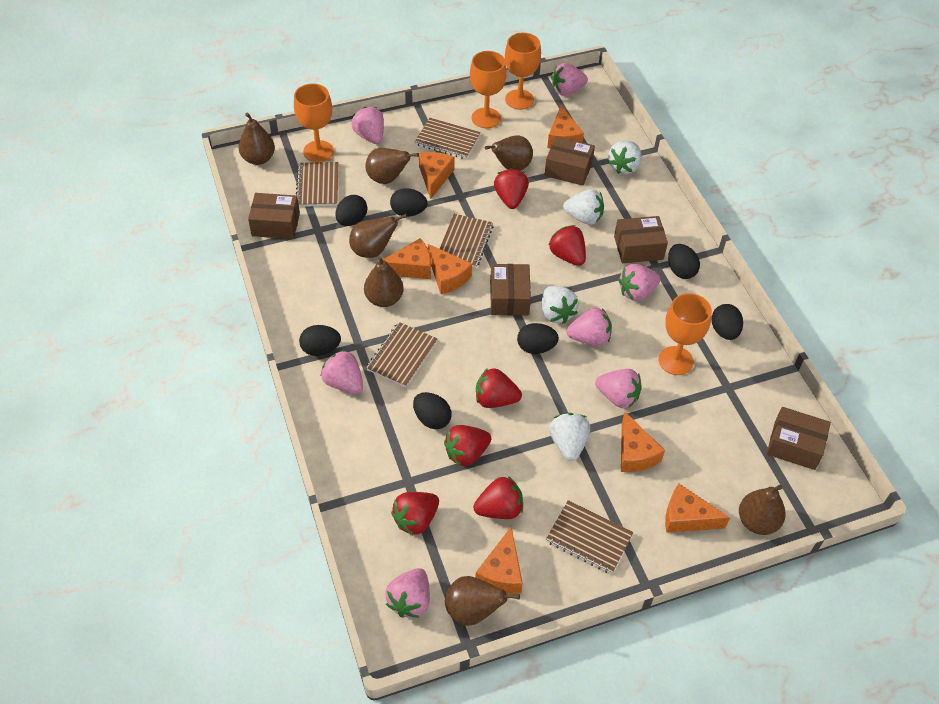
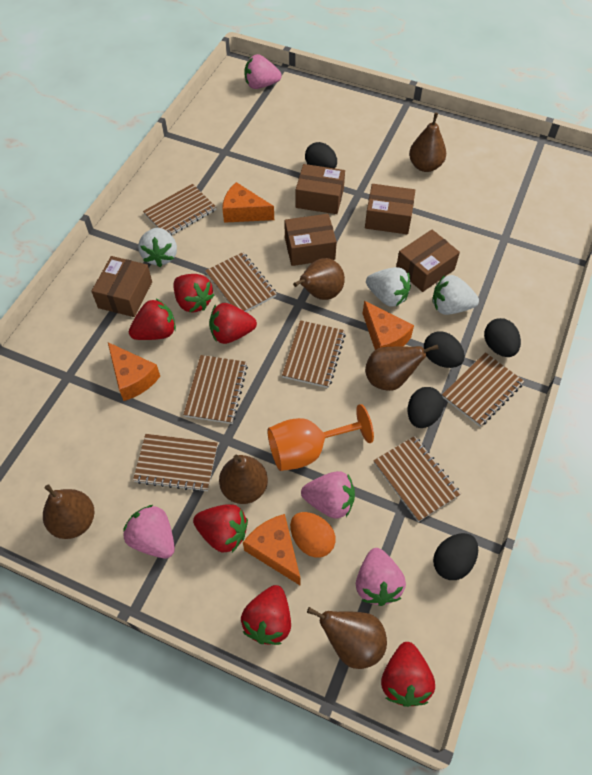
black egg: 7 -> 5
brown notebook: 5 -> 7
brown pear: 7 -> 6
orange cheese: 7 -> 4
orange egg: 0 -> 1
orange goblet: 4 -> 1
pink strawberry: 7 -> 4
white strawberry: 4 -> 3

